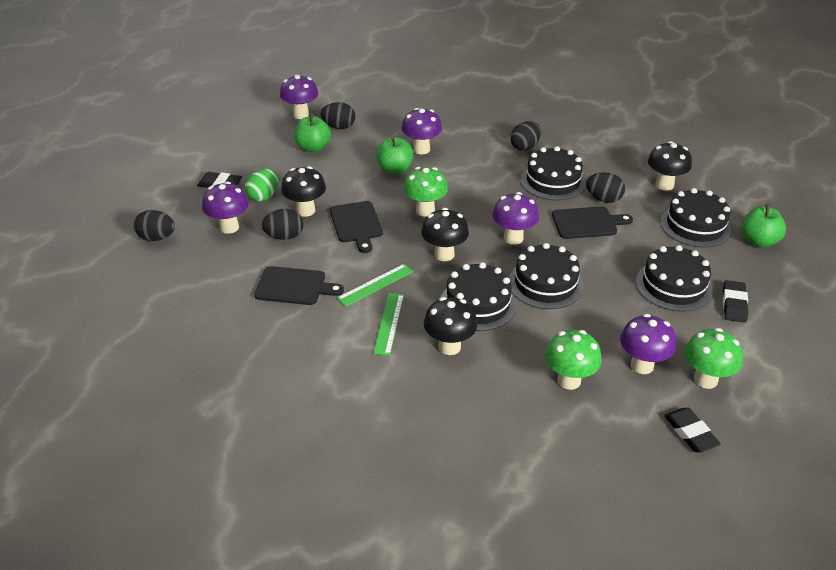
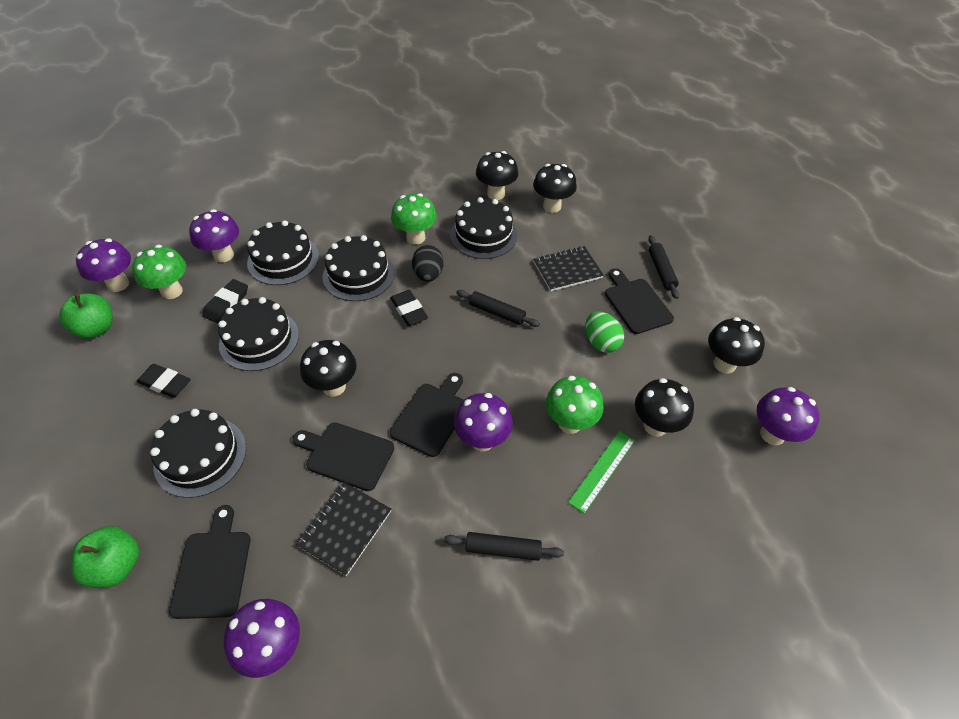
black cutting board: 3 -> 4
black egg: 5 -> 1
black mushroom: 4 -> 5
black notebook: 0 -> 2
black rolling pin: 0 -> 3
green apple: 3 -> 2
green ruler: 2 -> 1

